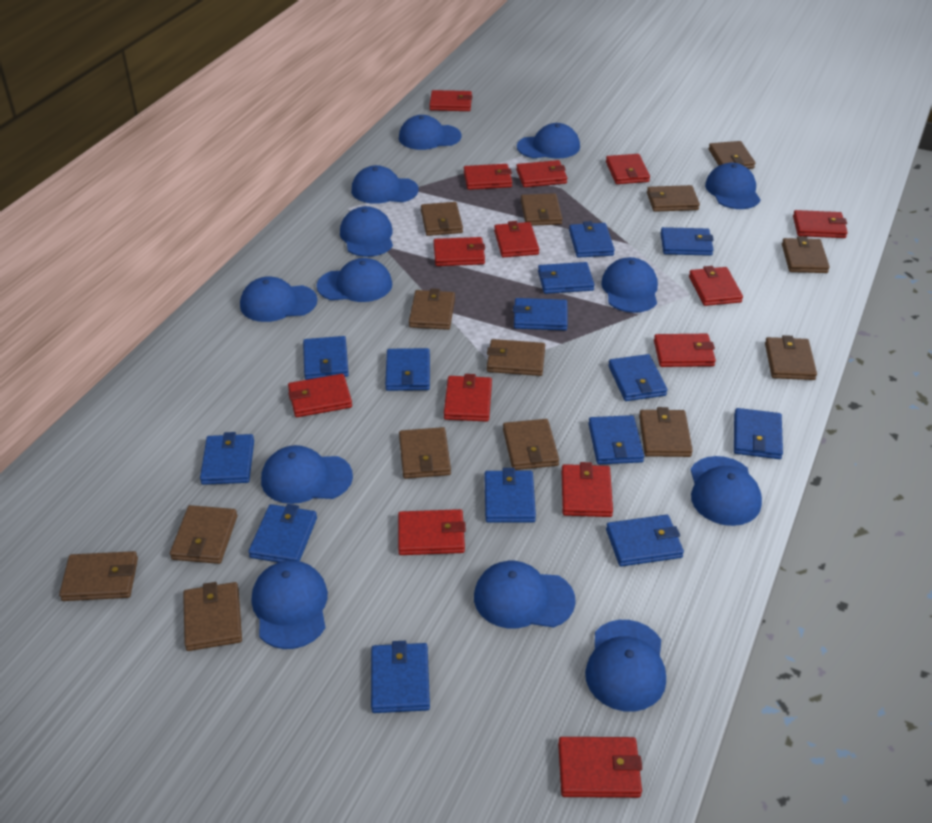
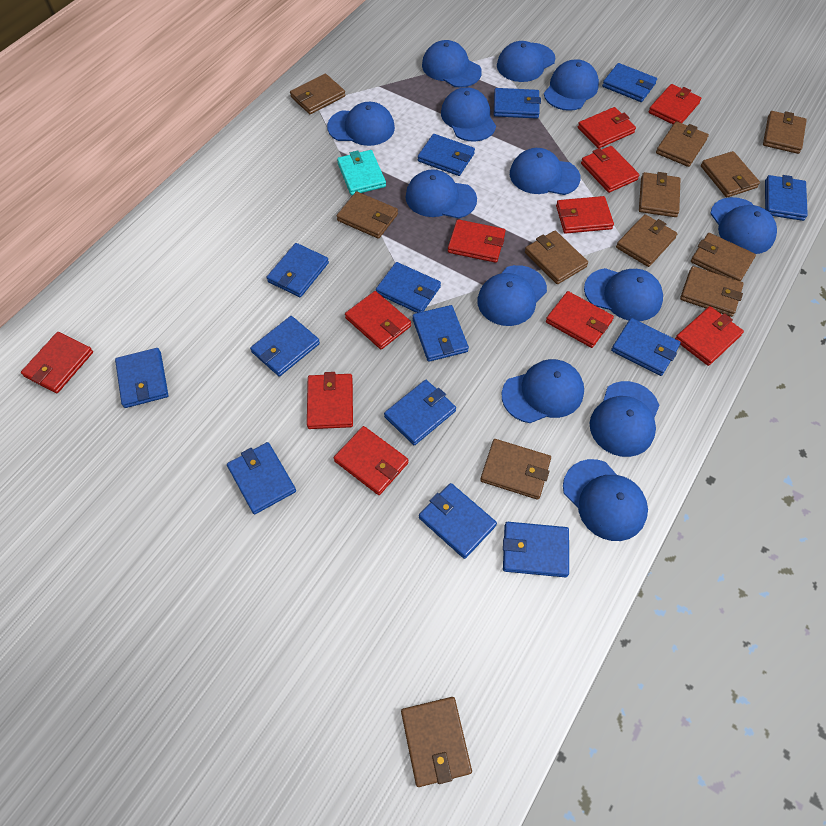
brown wallet: 14 -> 12
red wallet: 14 -> 11
turquoise wallet: 0 -> 1

